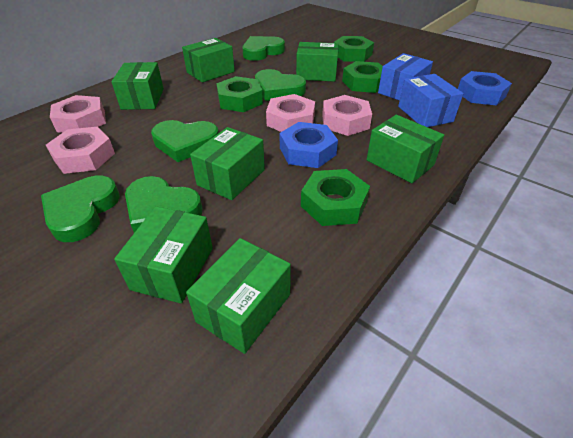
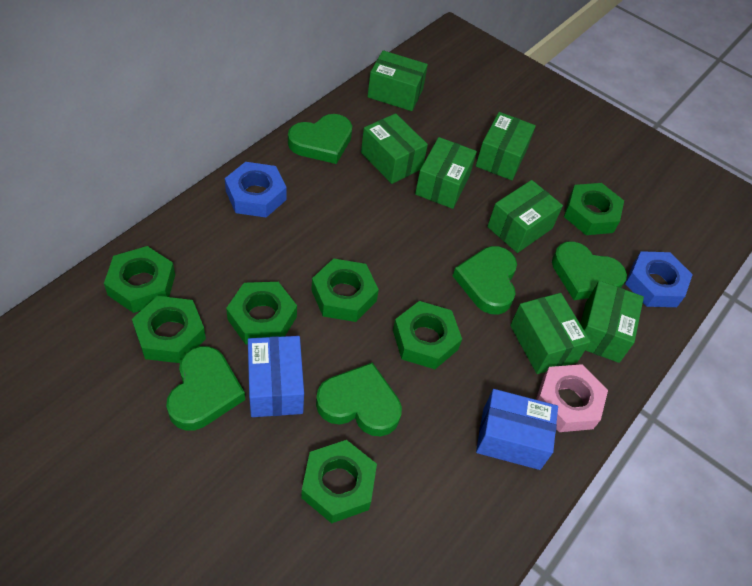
green nut: 4 -> 7
pink nut: 4 -> 1

